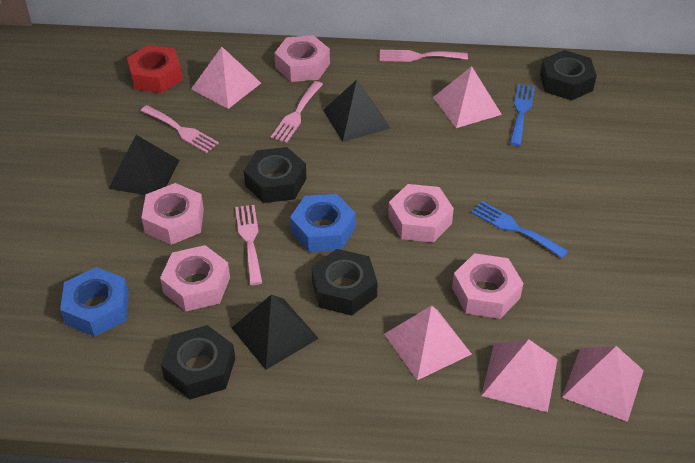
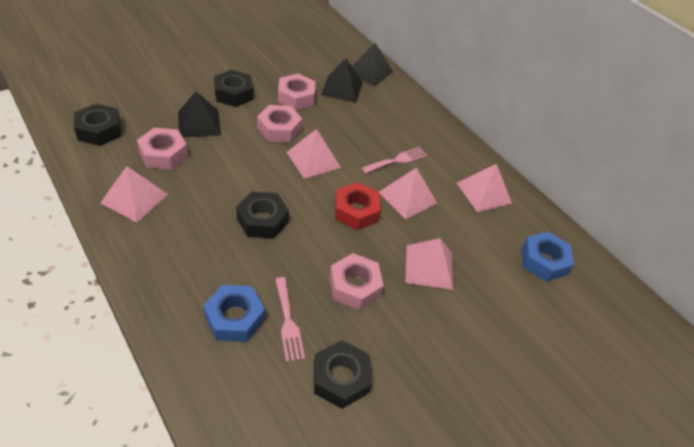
blue fork: 2 -> 0
pink fork: 4 -> 2
pink nut: 5 -> 4

